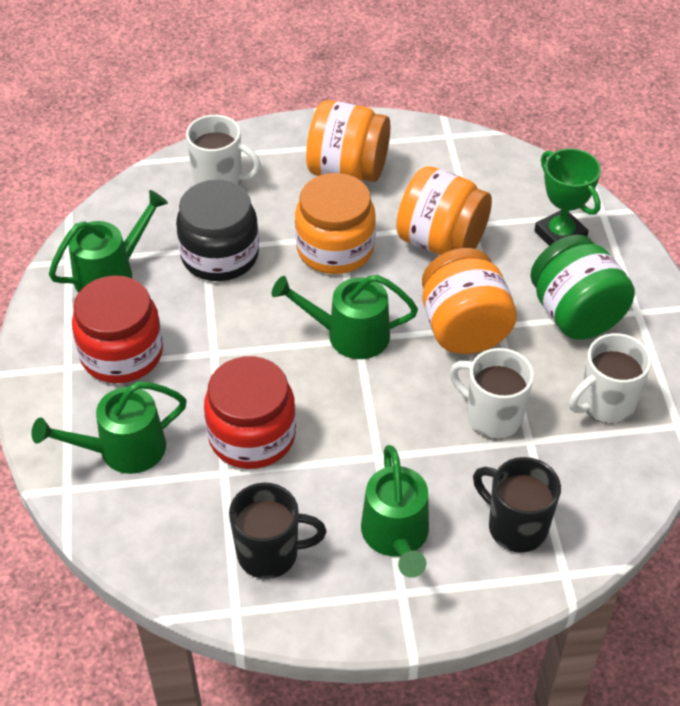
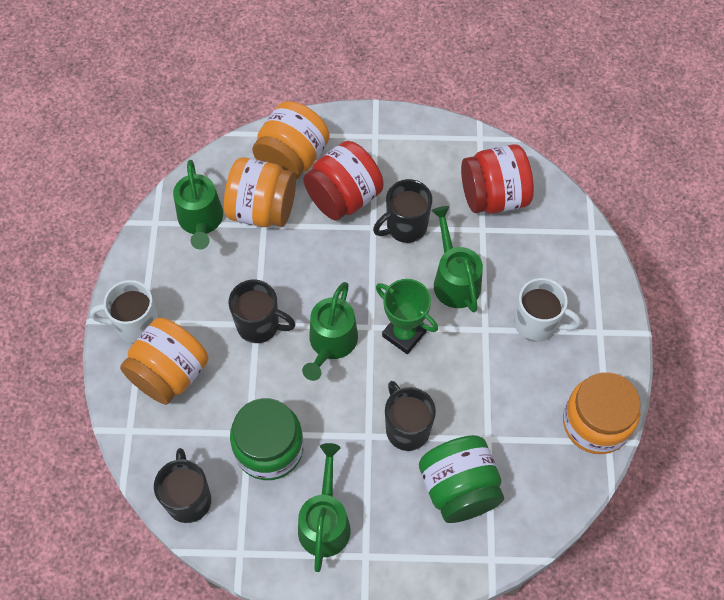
black jar: 1 -> 0
black mug: 2 -> 4
green jar: 1 -> 2
white mug: 3 -> 2

